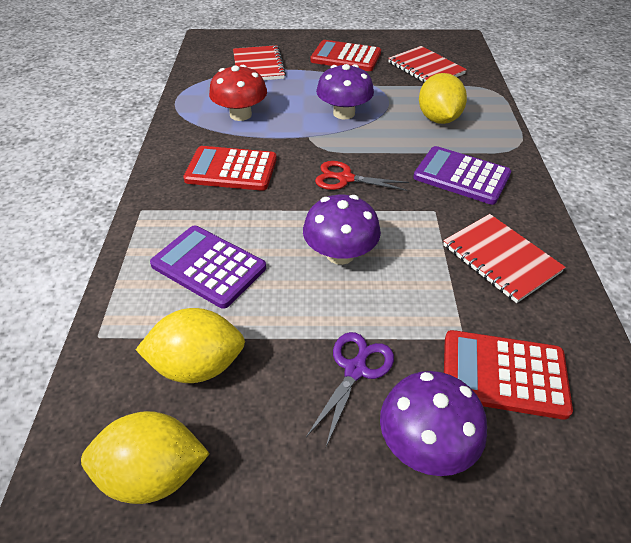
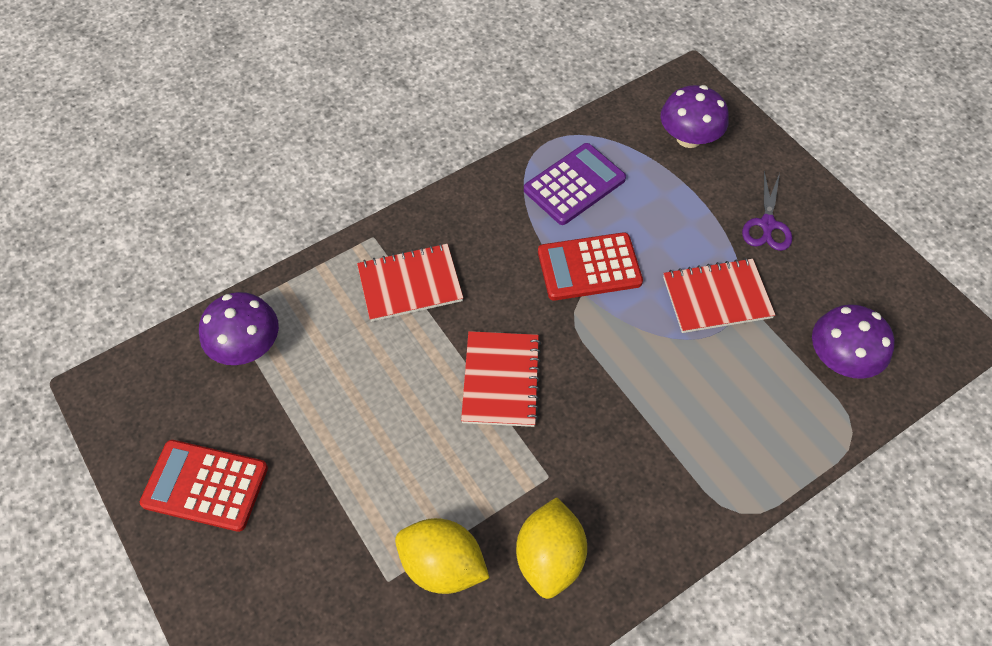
purple calculator: 2 -> 1
red calculator: 3 -> 2
red mushroom: 1 -> 0
red scissors: 1 -> 0
yellow lemon: 3 -> 2

